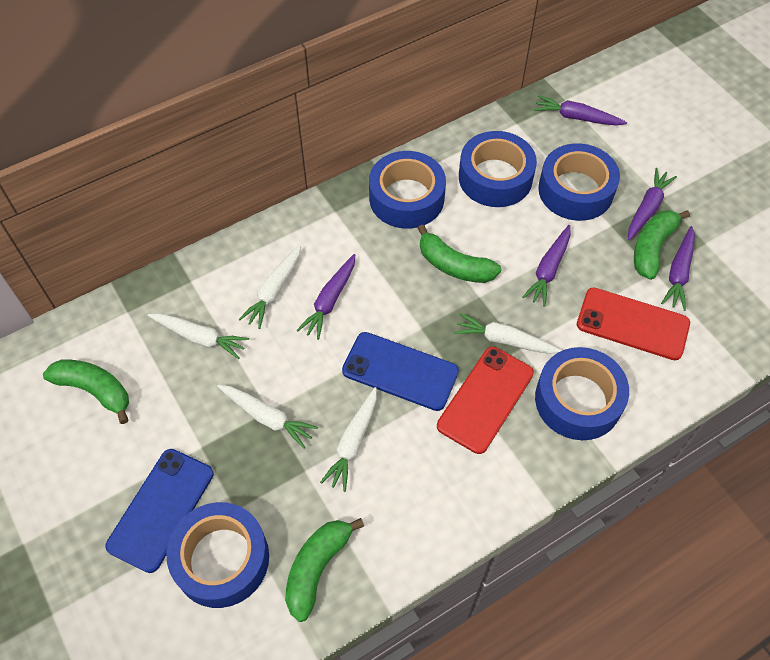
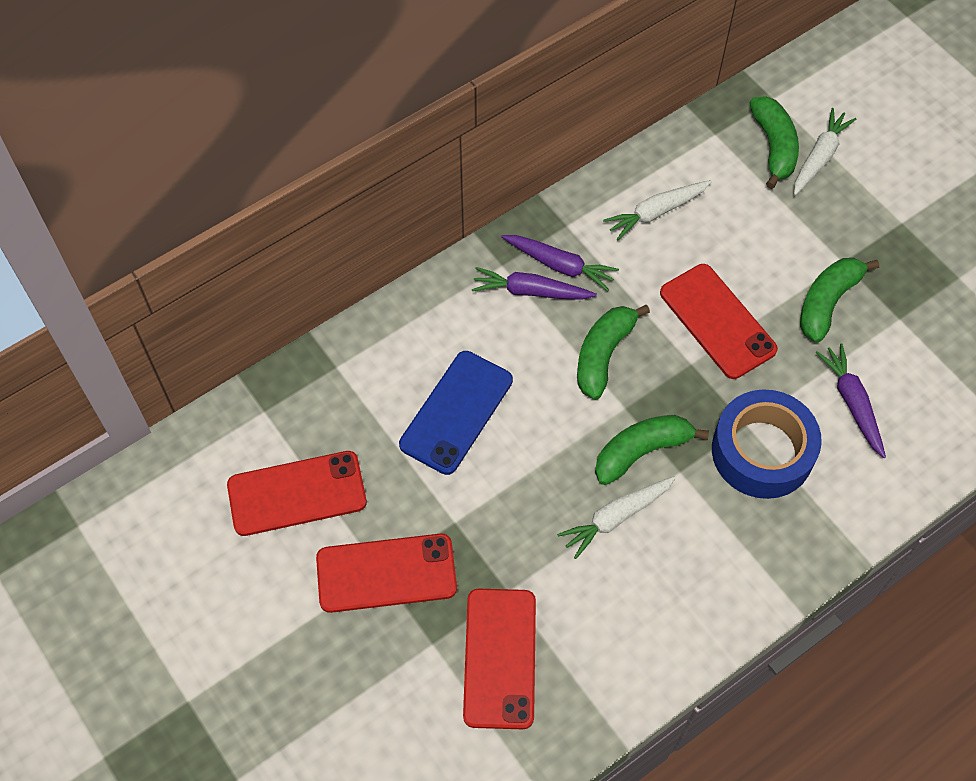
blue phone: 2 -> 1
blue tape: 5 -> 1
purple carrot: 5 -> 3
red phone: 2 -> 4
white carrot: 5 -> 3

